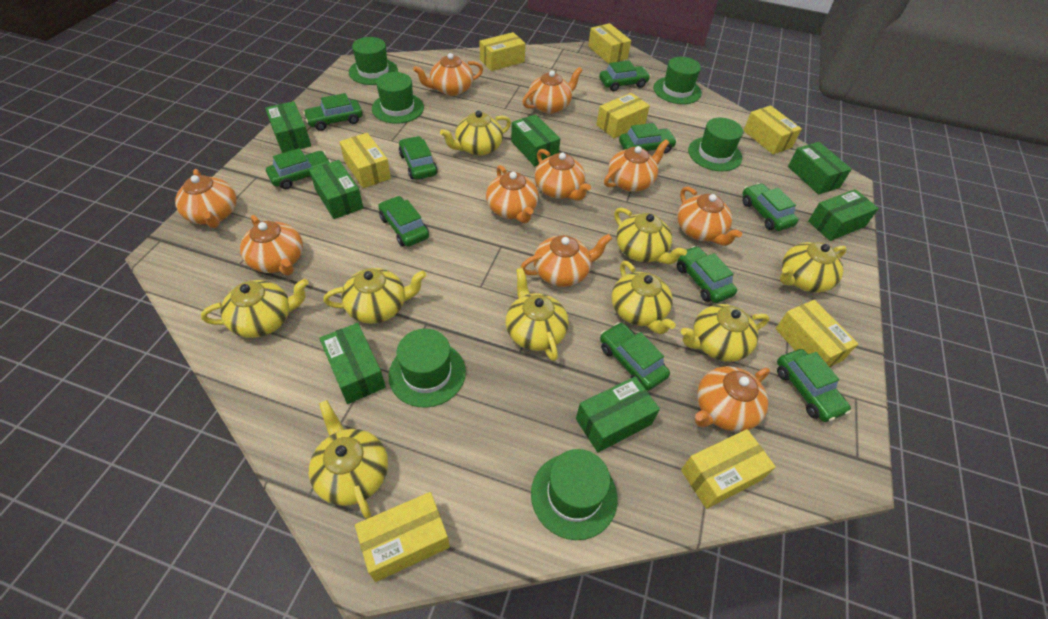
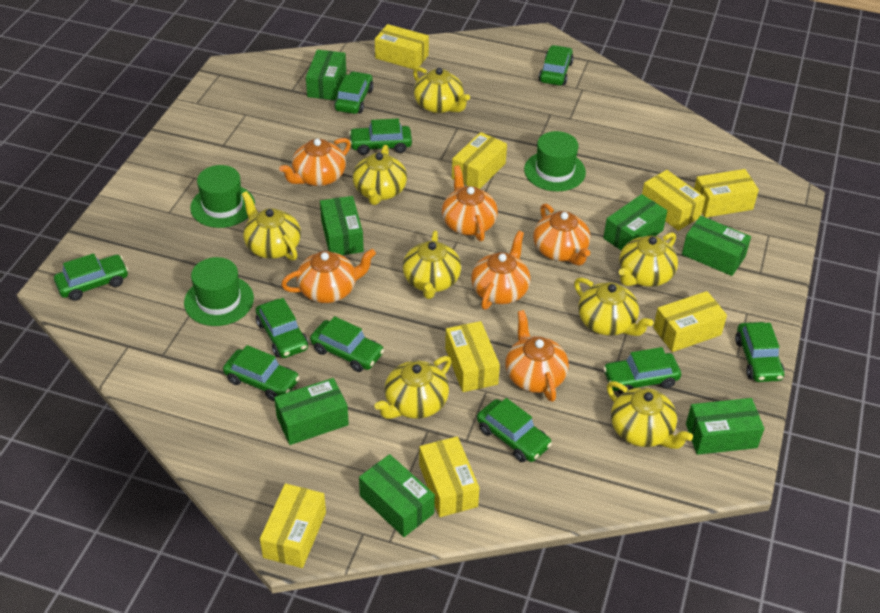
green hat: 6 -> 3
orange teapot: 10 -> 6
yellow teapot: 9 -> 8

